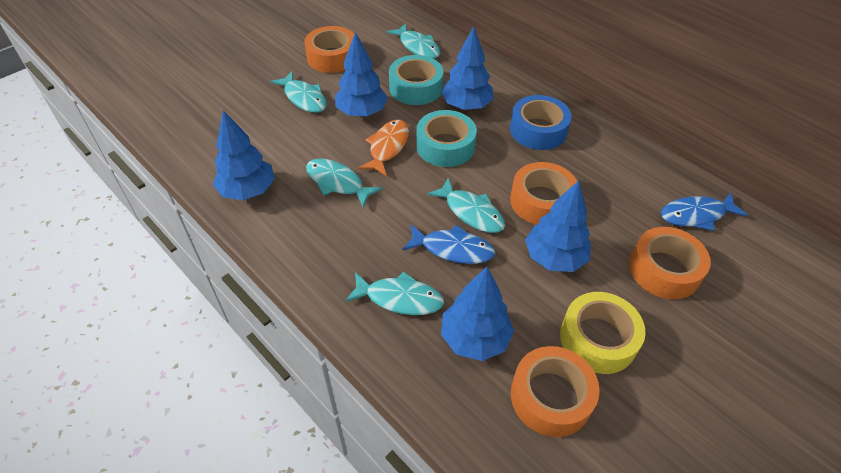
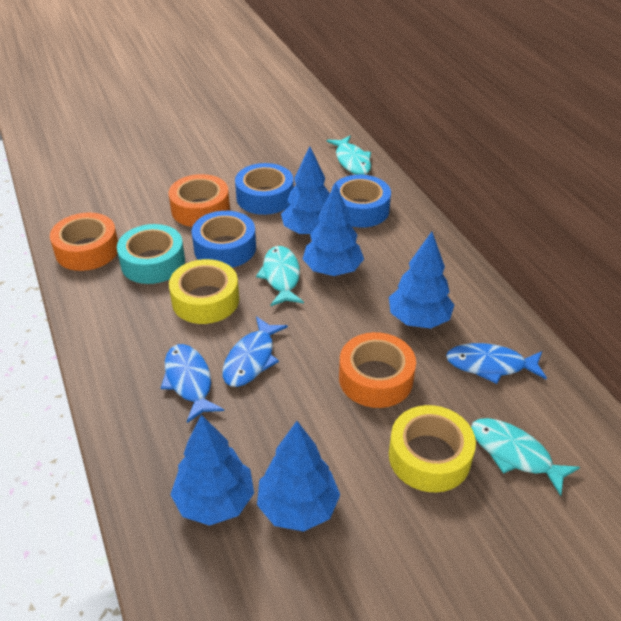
blue fish: 2 -> 3
blue tape: 1 -> 3
orange fish: 1 -> 0
orange tape: 4 -> 3
turquoise fish: 5 -> 3
turquoise tape: 2 -> 1
yellow tape: 1 -> 2

